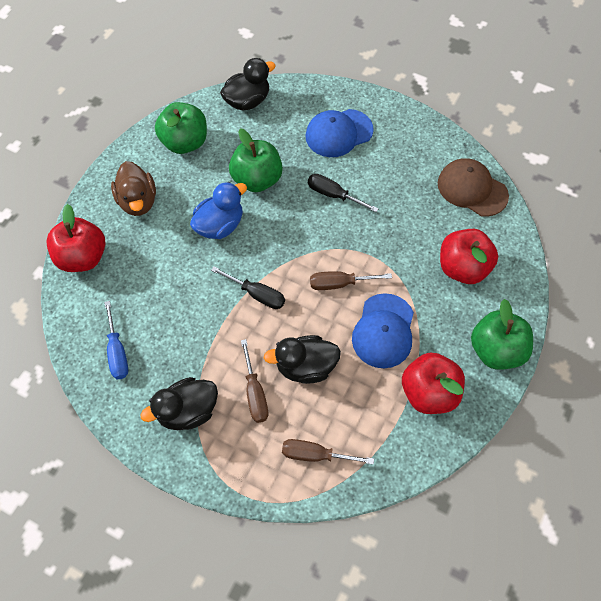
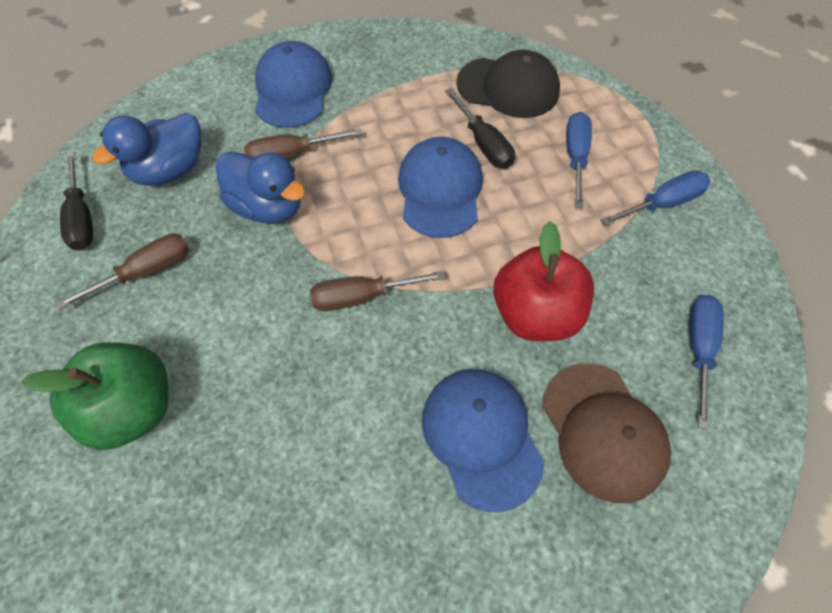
black cap: 0 -> 1
black duck: 3 -> 0
blue cap: 2 -> 3
blue duck: 1 -> 2
blue screwdriver: 1 -> 3
brown duck: 1 -> 0
green apple: 3 -> 1
red apple: 3 -> 1

